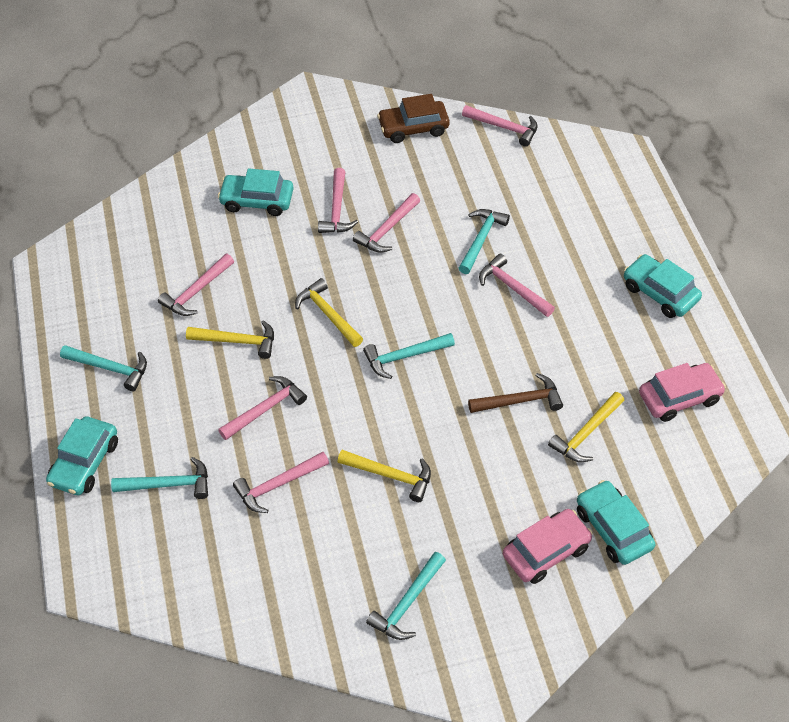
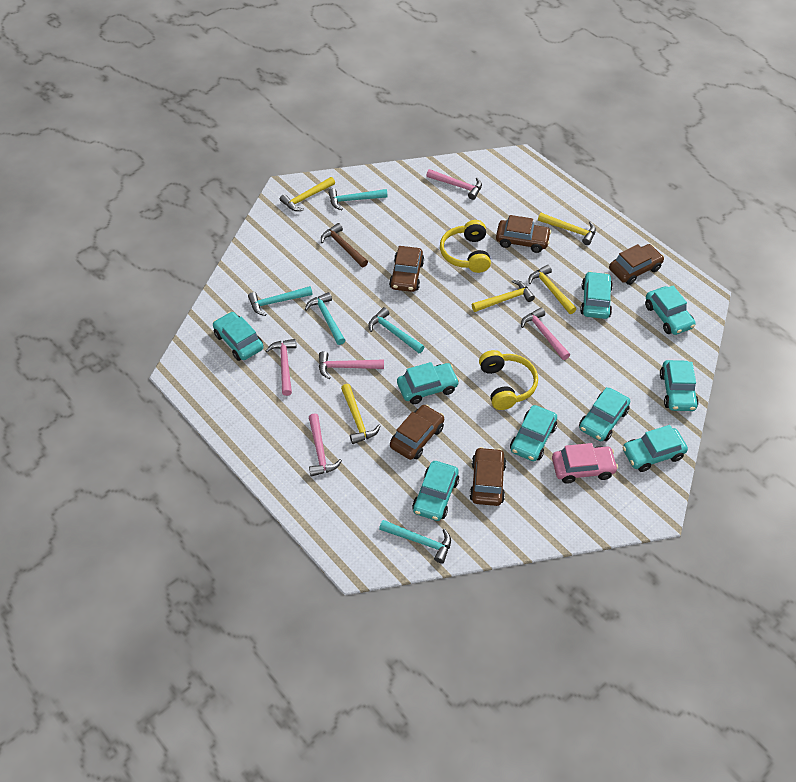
brown car: 1 -> 5
pink car: 2 -> 1
pink hammer: 7 -> 5
turquoise car: 4 -> 9
yellow hammer: 4 -> 5
yellow headphones: 0 -> 2

